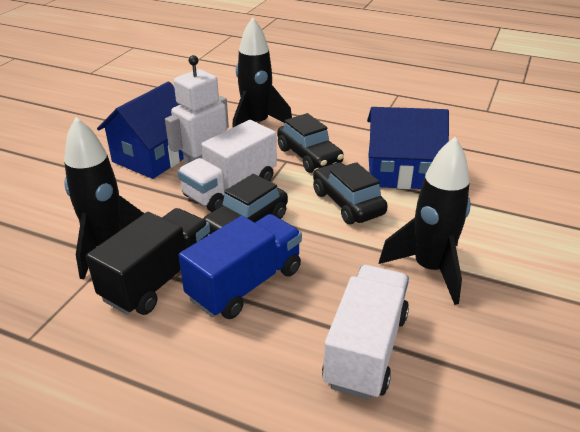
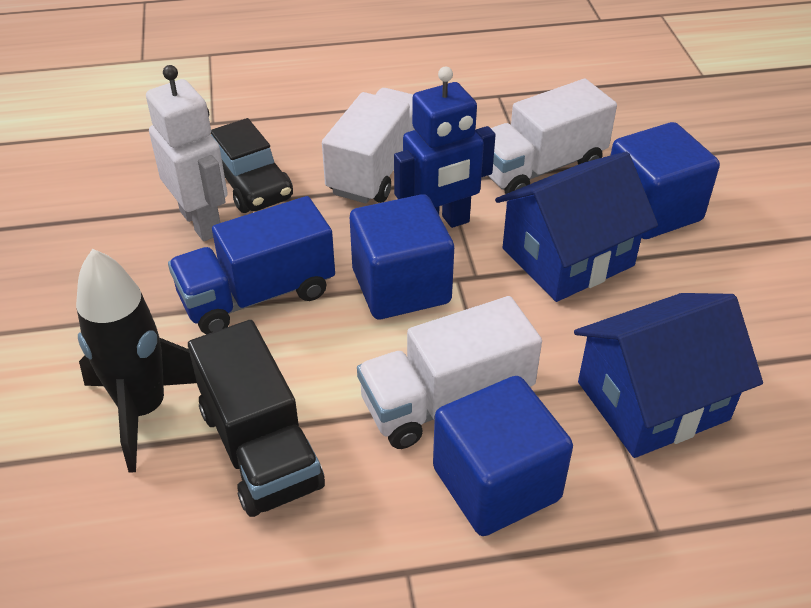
black car: 3 -> 1
black rocket: 3 -> 1
blue cube: 0 -> 3
blue robot: 0 -> 1
white truck: 2 -> 3

